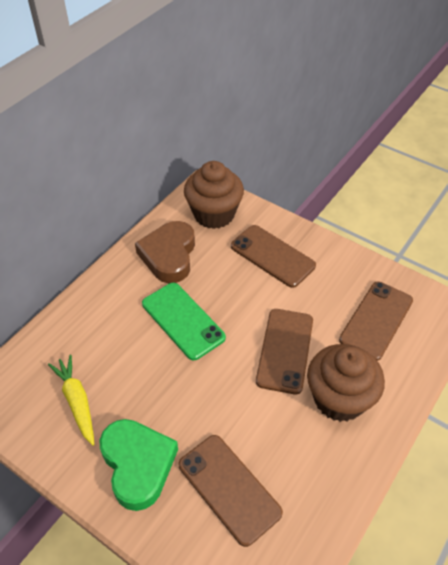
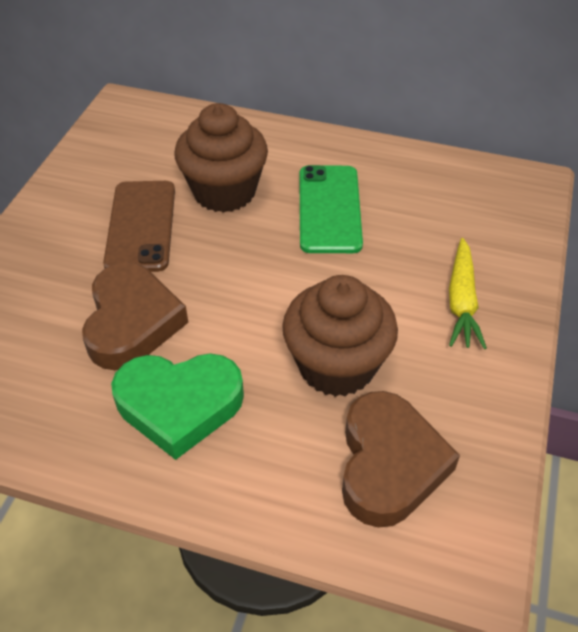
brown heart: 1 -> 2
brown phone: 4 -> 1

